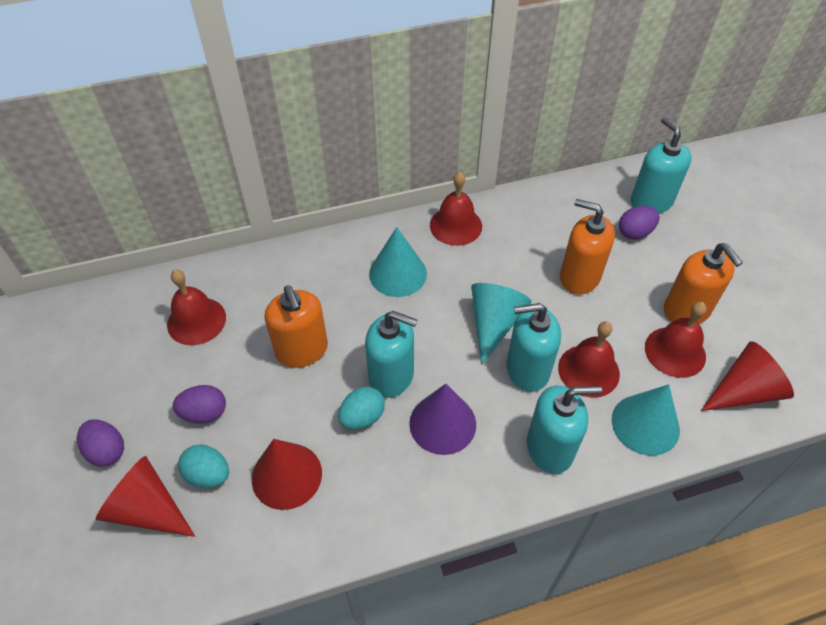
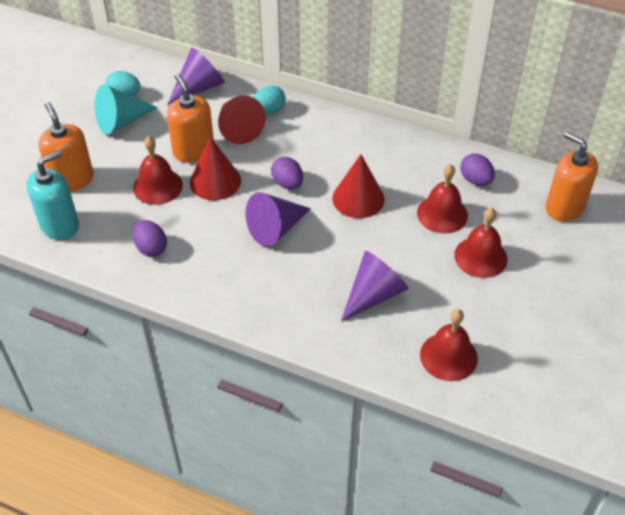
purple cone: 1 -> 3
turquoise cone: 3 -> 1
turquoise soap dispenser: 4 -> 1

